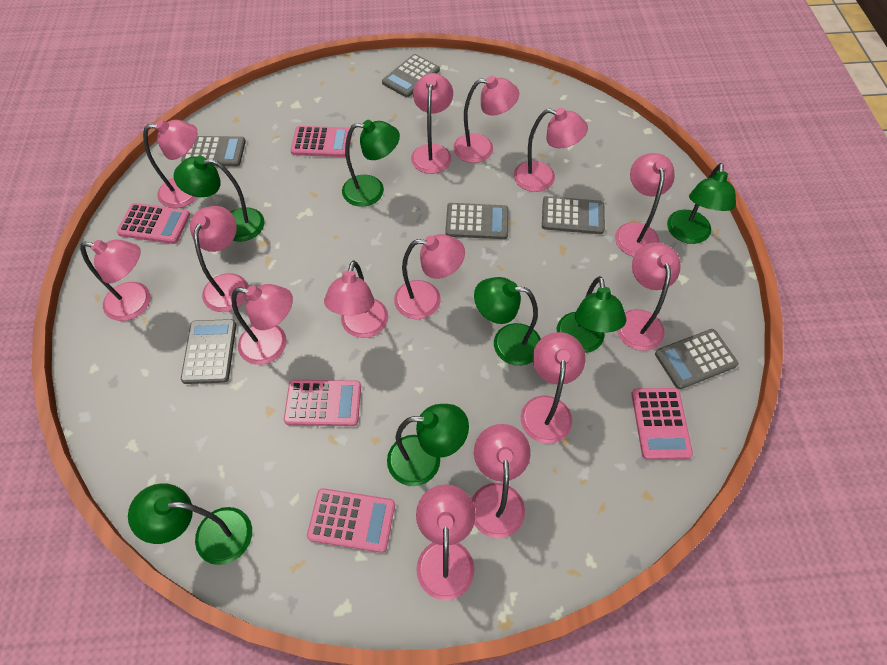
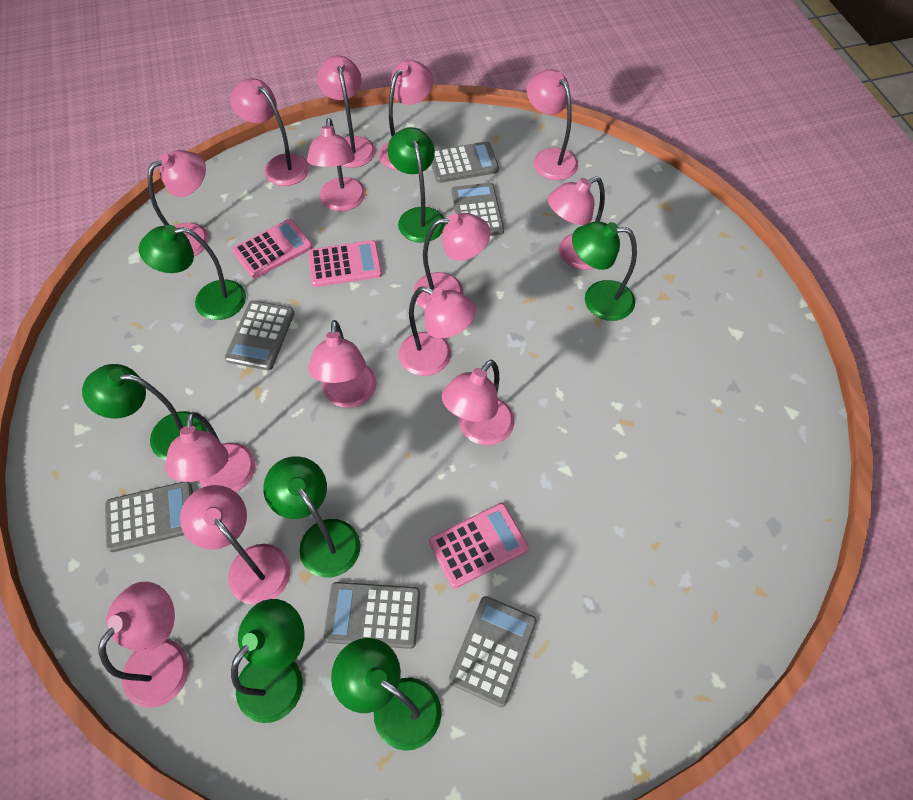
pink calculator: 5 -> 3

